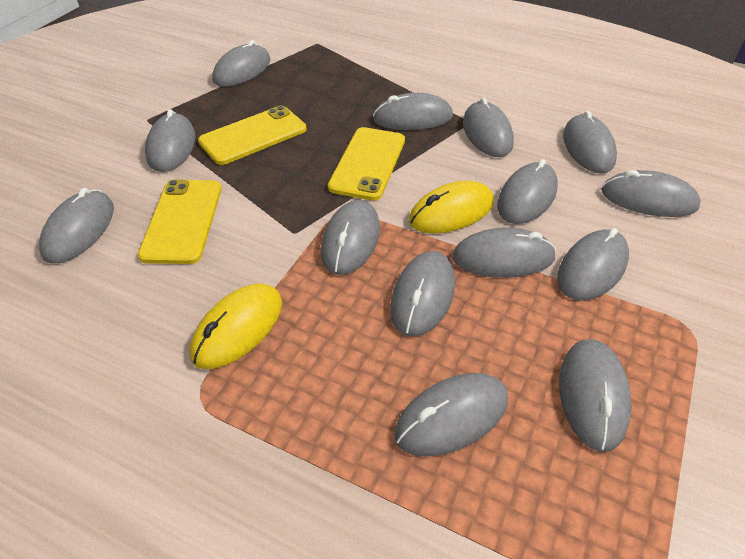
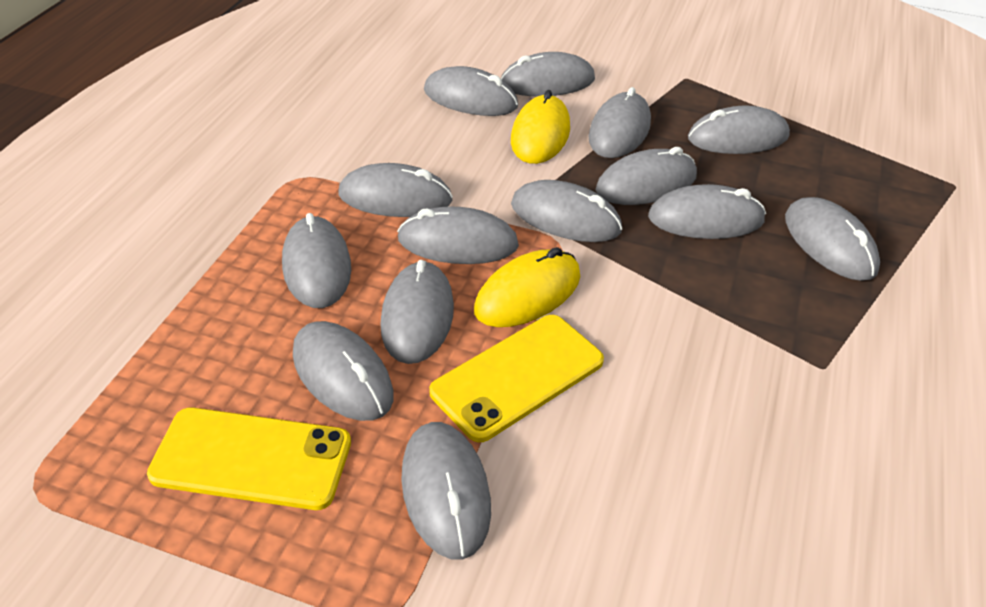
yellow phone: 3 -> 2

